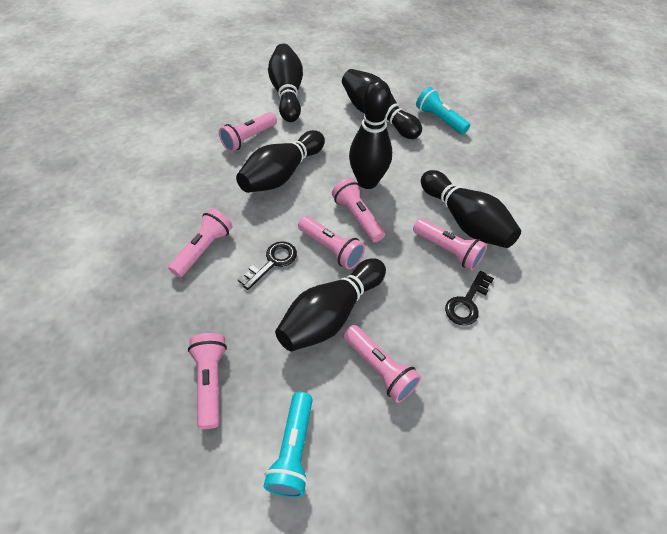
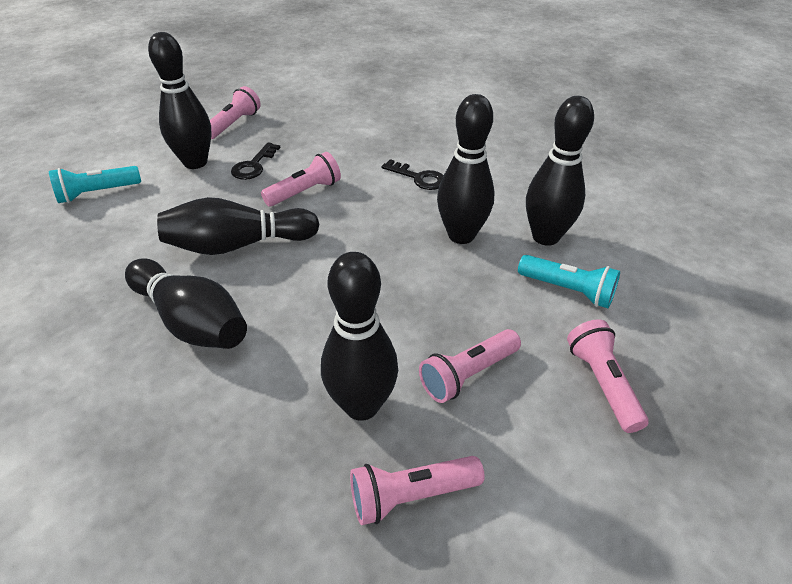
pink flashlight: 7 -> 5

